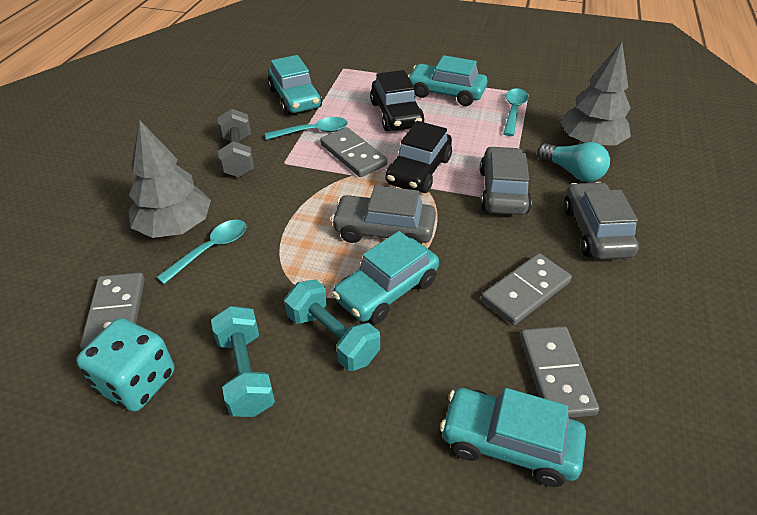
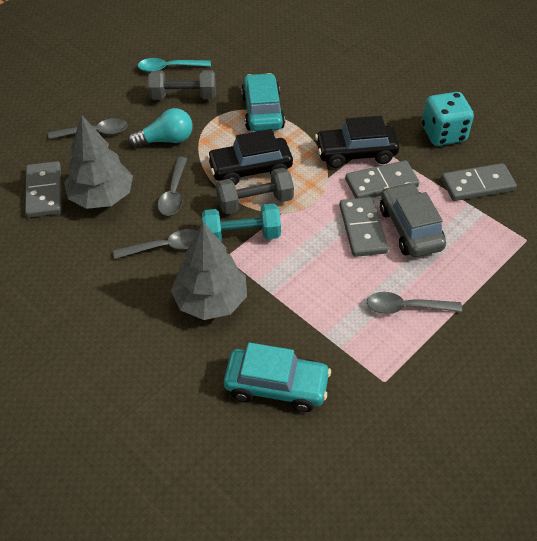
grey car: 3 -> 1
grey dumbbell: 1 -> 2
grey spoon: 0 -> 4
turquoise car: 4 -> 2
turquoise dumbbell: 2 -> 1
turquoise spoon: 3 -> 1

